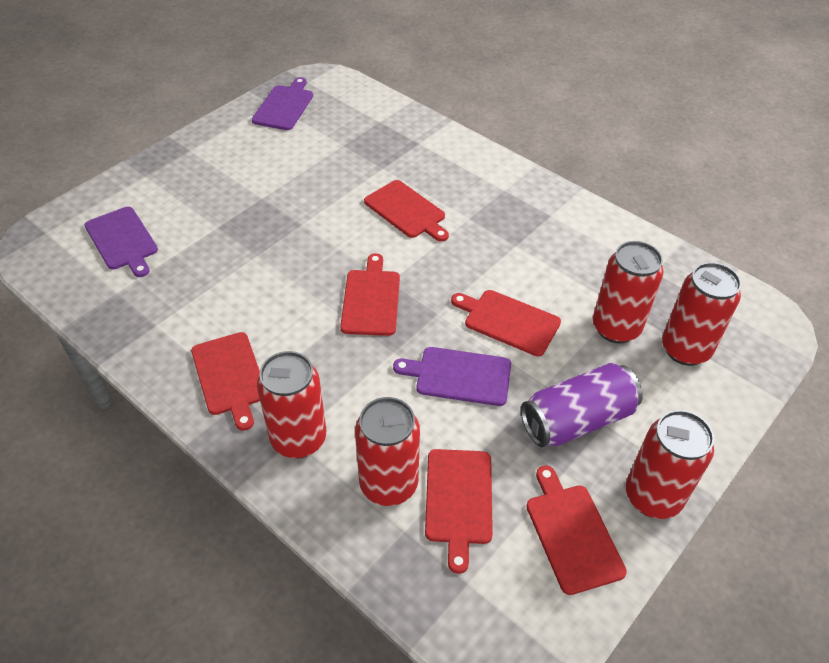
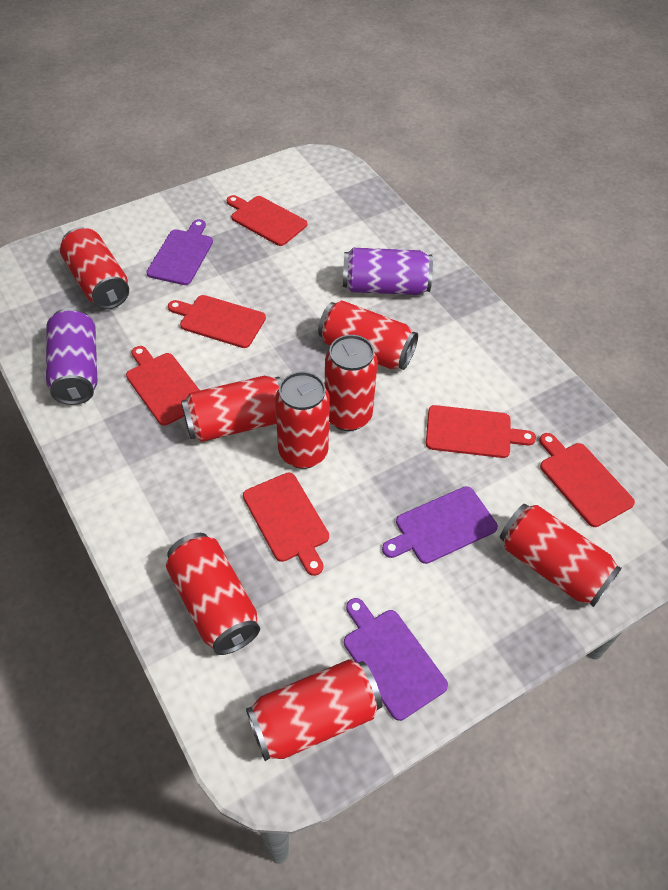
purple can: 1 -> 2
red can: 5 -> 8

